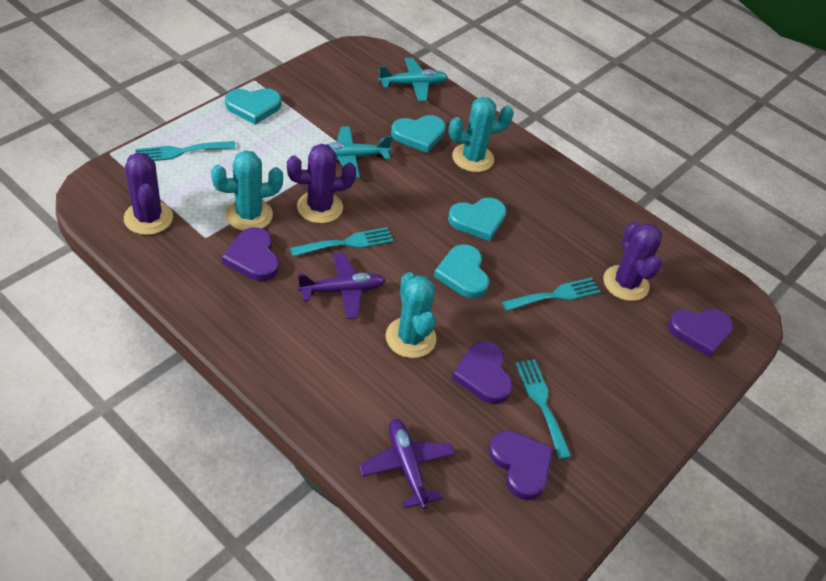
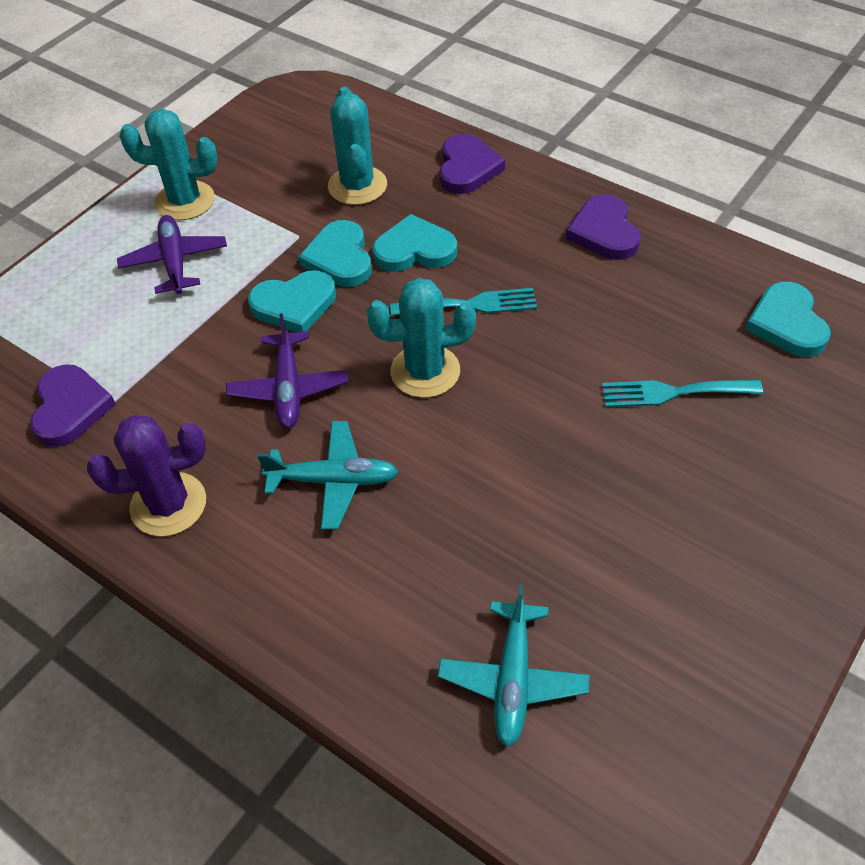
purple cactus: 3 -> 1
purple heart: 4 -> 3
turquoise fork: 4 -> 2

